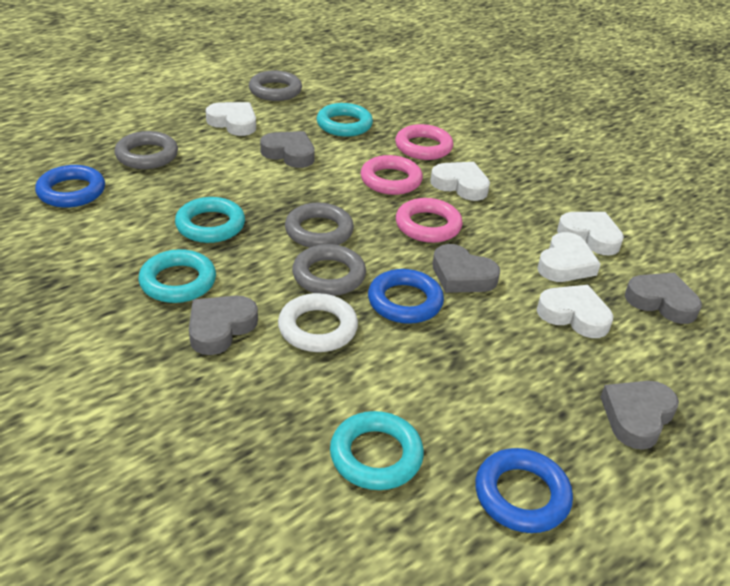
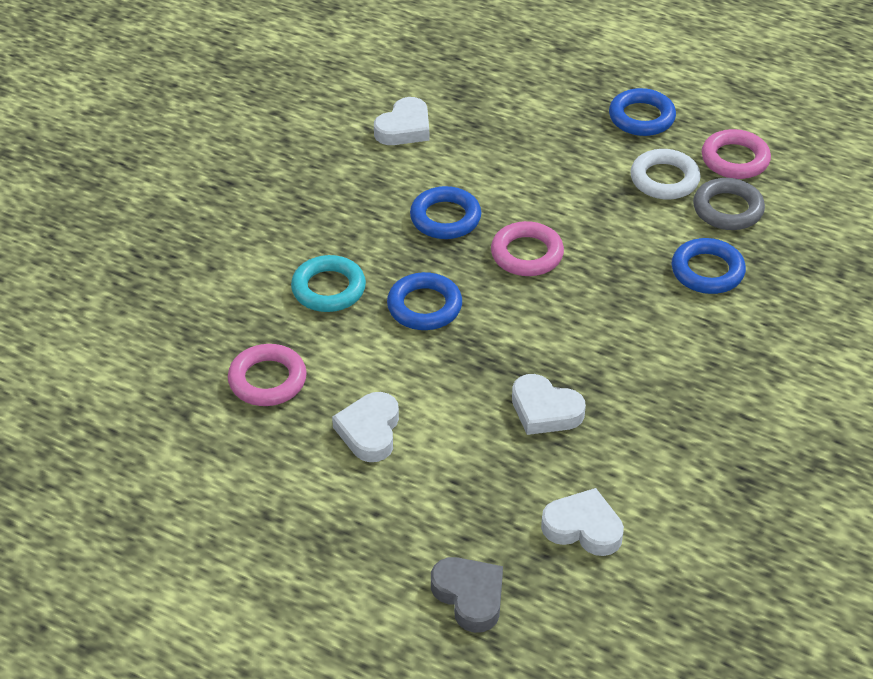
blue ring: 3 -> 4
grey heart: 5 -> 1
grey ring: 4 -> 1
turquoise ring: 4 -> 1
white heart: 5 -> 4

